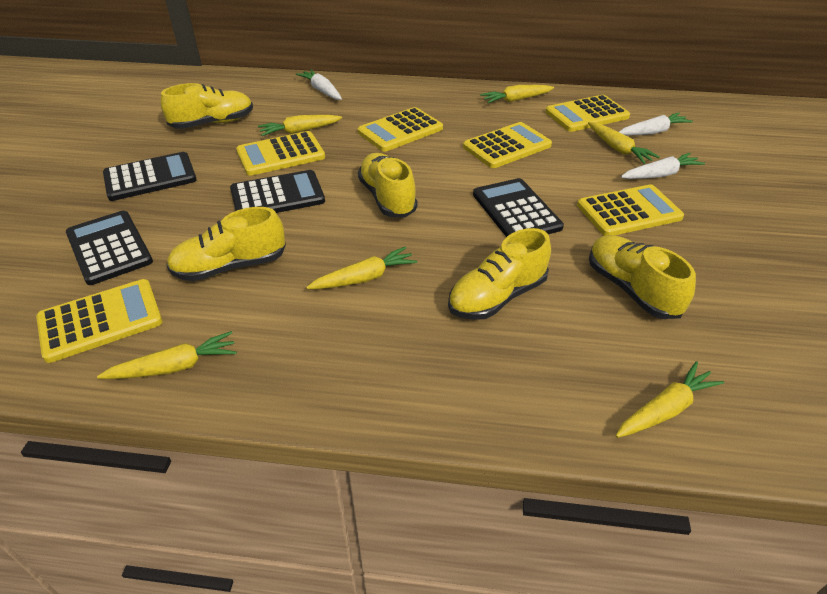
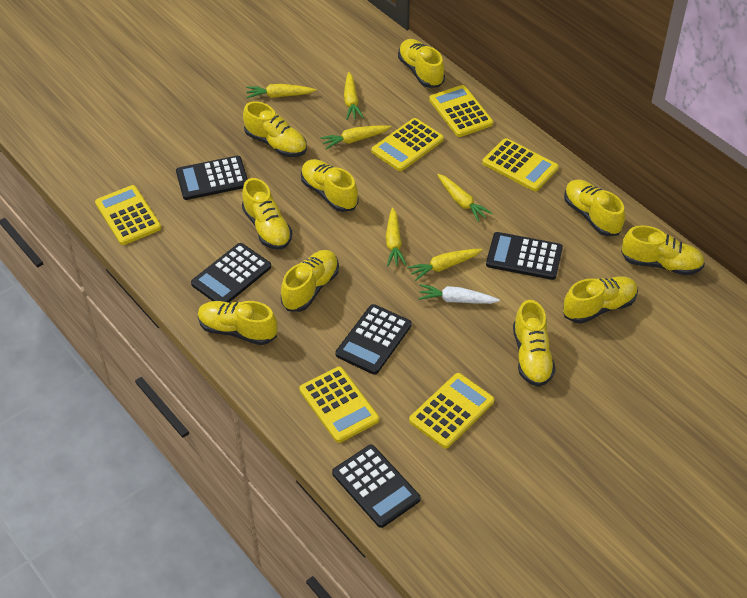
black calculator: 4 -> 5
white carrot: 3 -> 1
yellow shoe: 5 -> 10

